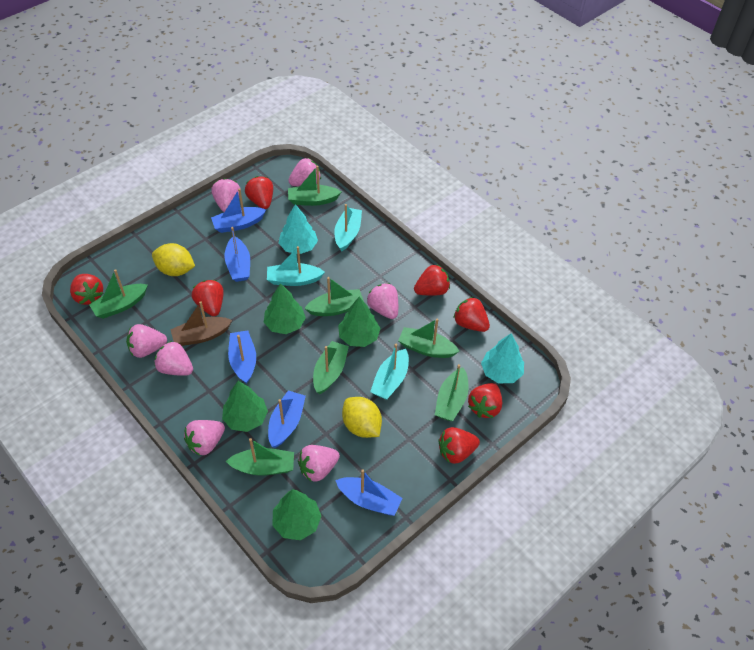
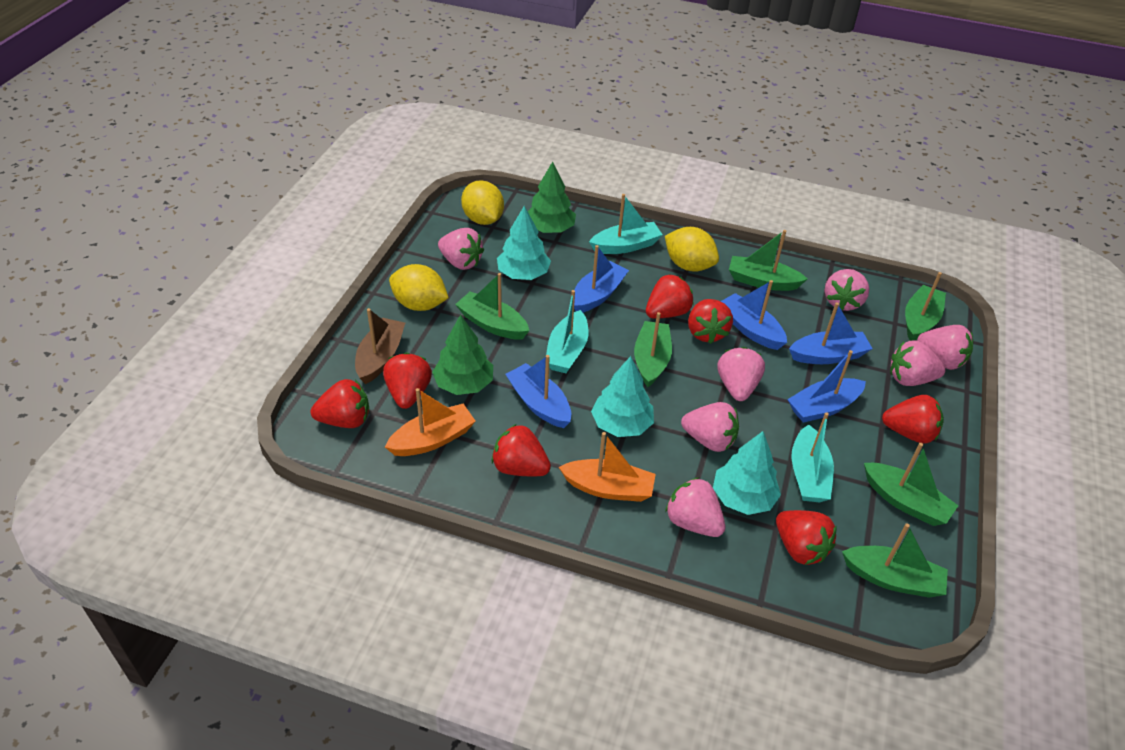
green boat: 7 -> 6
green tree: 4 -> 2
orange boat: 0 -> 2
turquoise tree: 2 -> 3
yellow lemon: 2 -> 3

